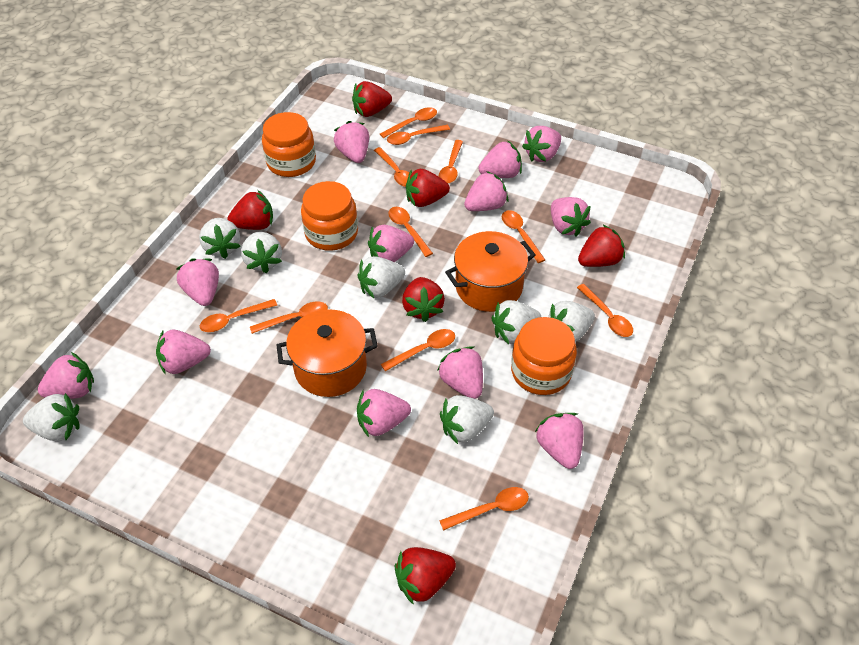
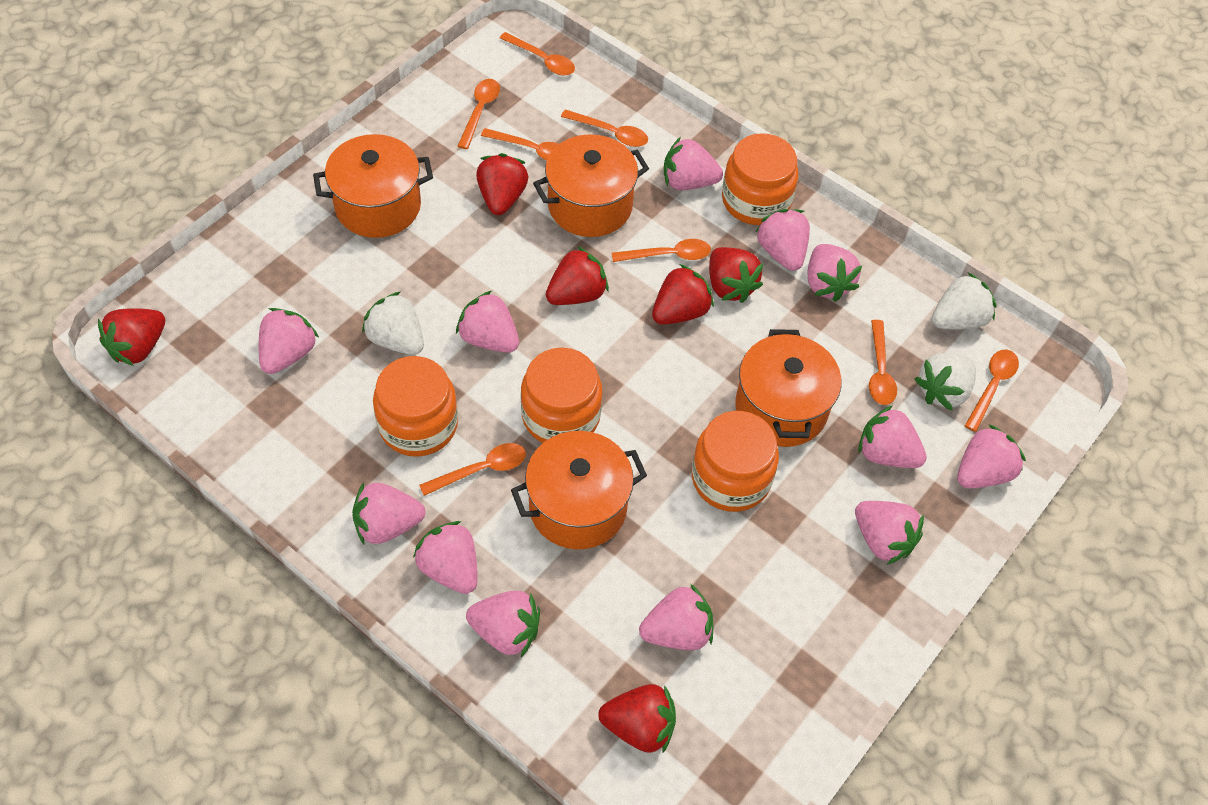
orange jar: 3 -> 4
orange pot: 2 -> 4
orange spoon: 11 -> 8
white strawberry: 7 -> 3

